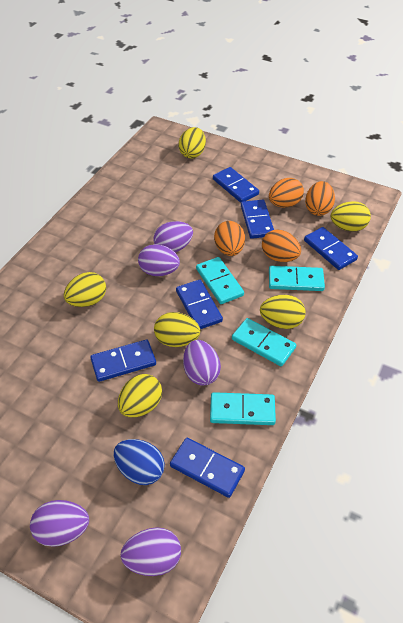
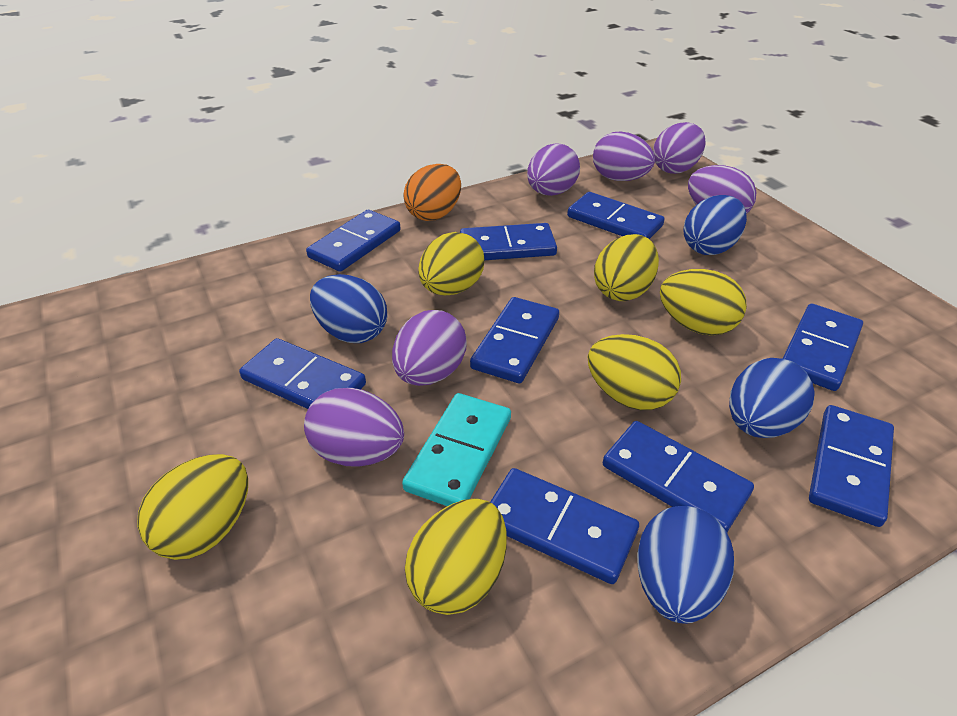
blue domino: 6 -> 9
blue egg: 1 -> 4
orange egg: 4 -> 1
purple egg: 5 -> 6
turquoise domino: 4 -> 1

